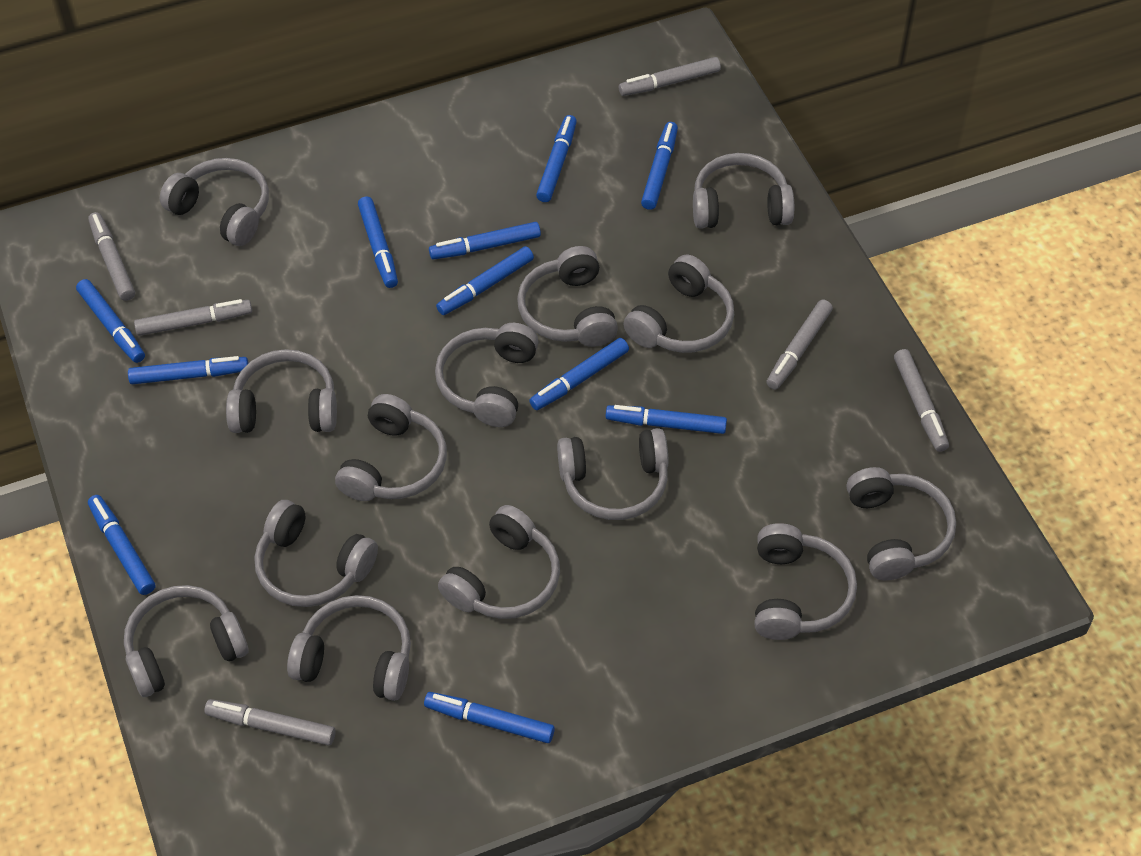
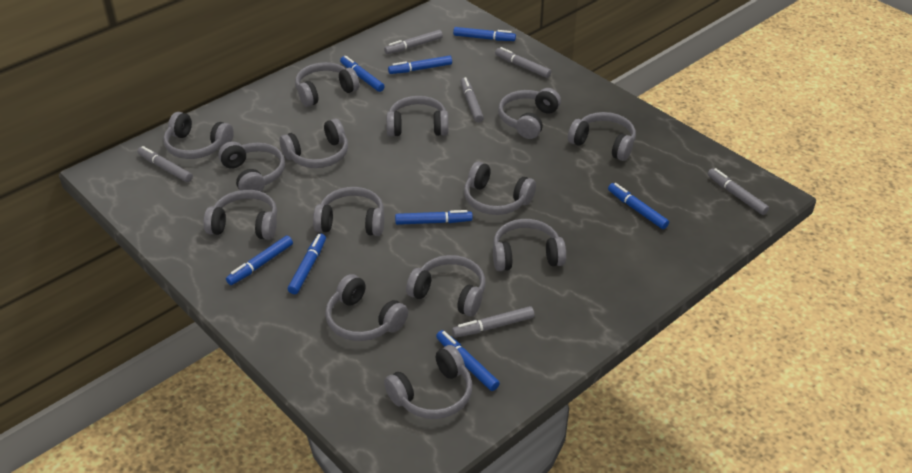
blue marker: 11 -> 8

